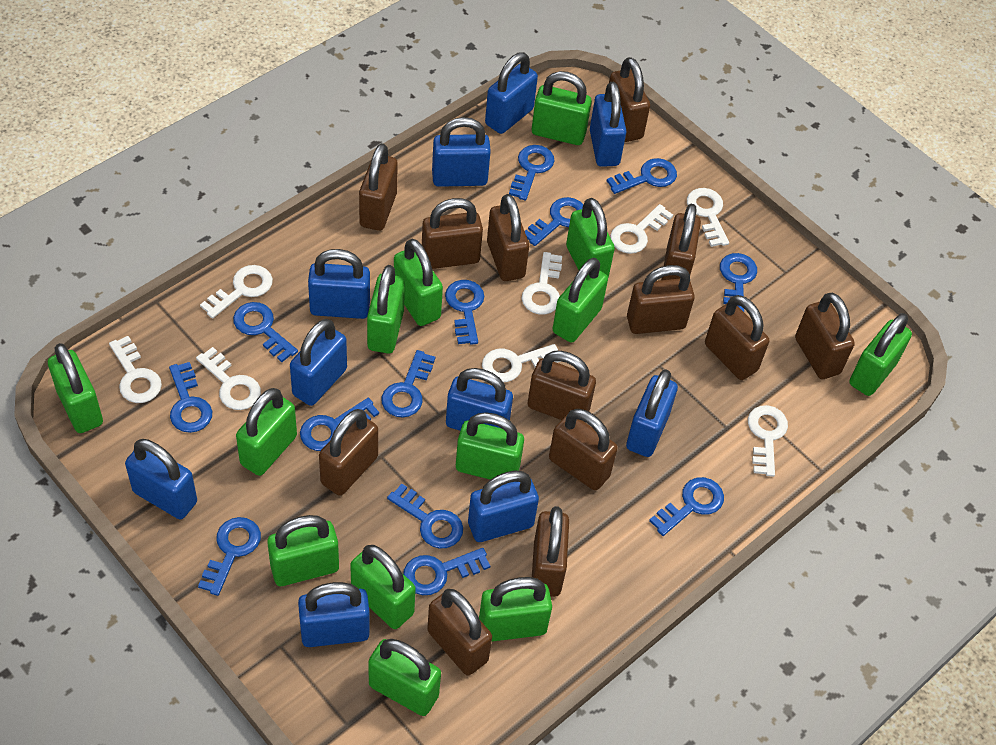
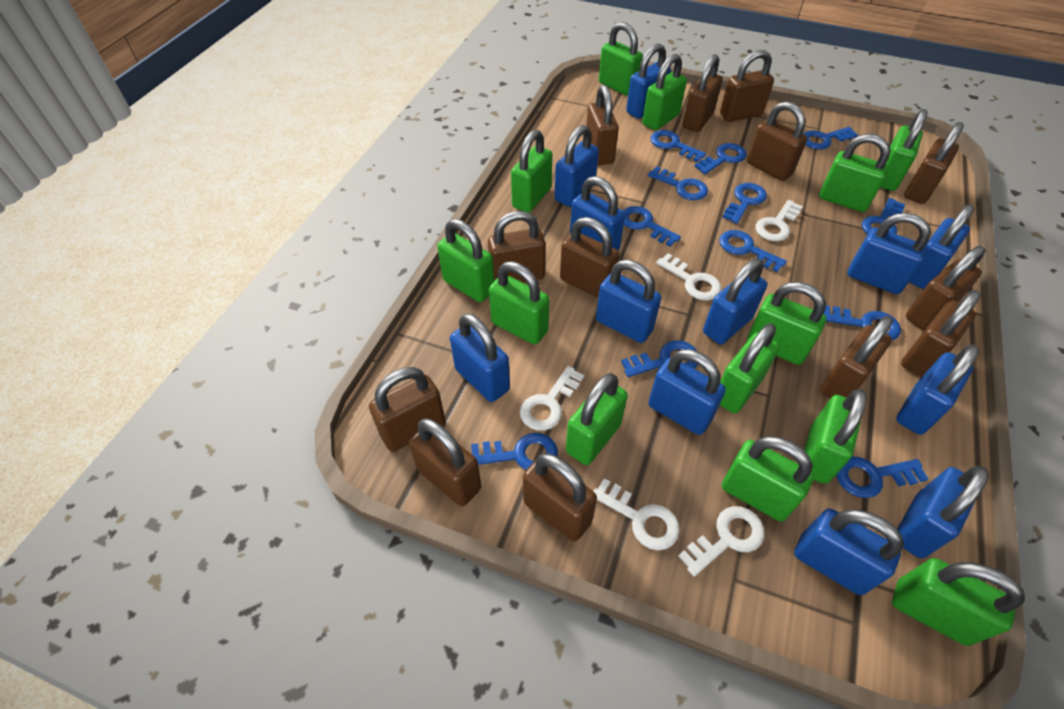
blue key: 13 -> 12
blue padlock: 10 -> 12
white key: 8 -> 5

